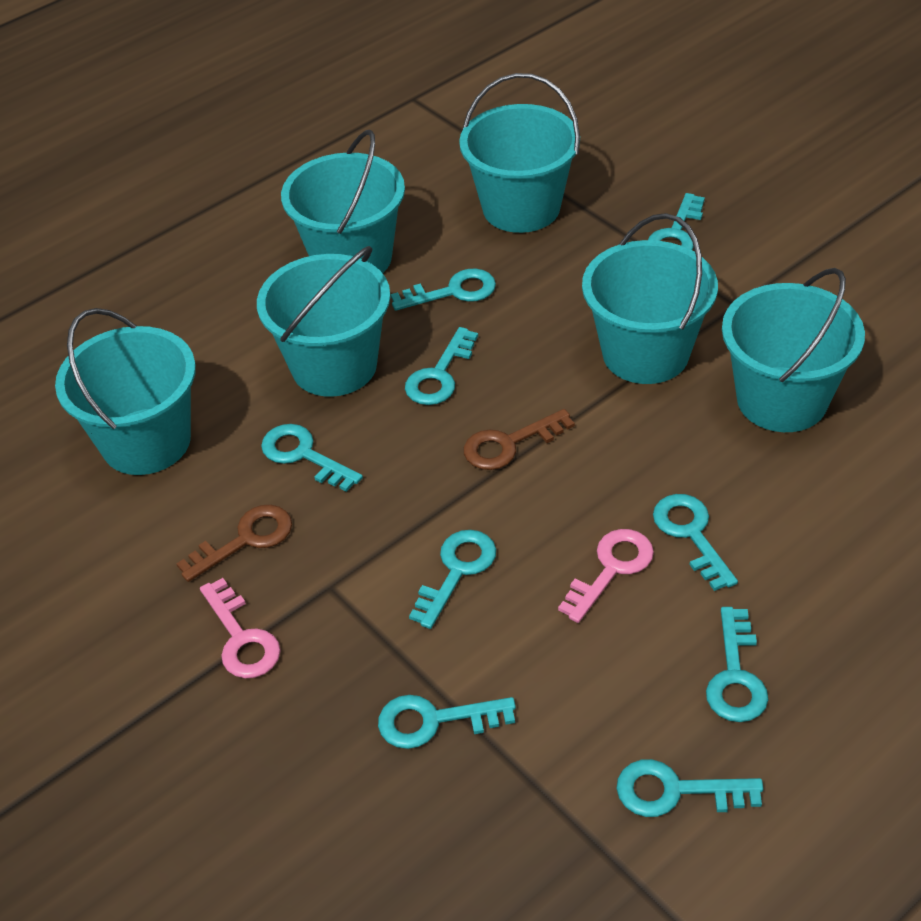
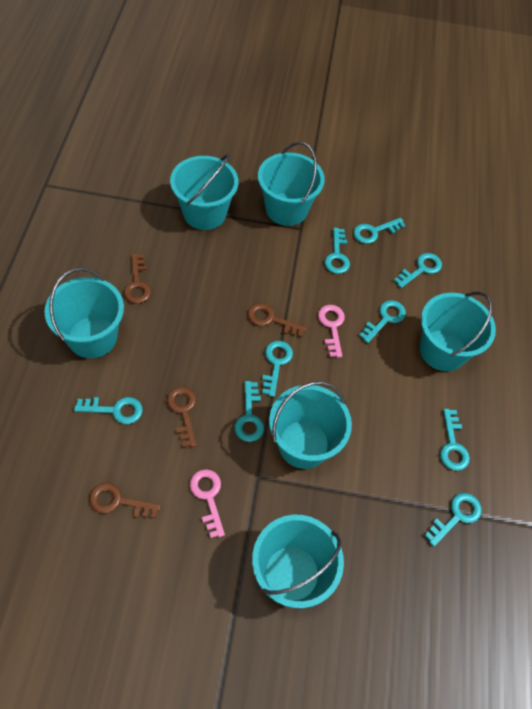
brown key: 2 -> 4

